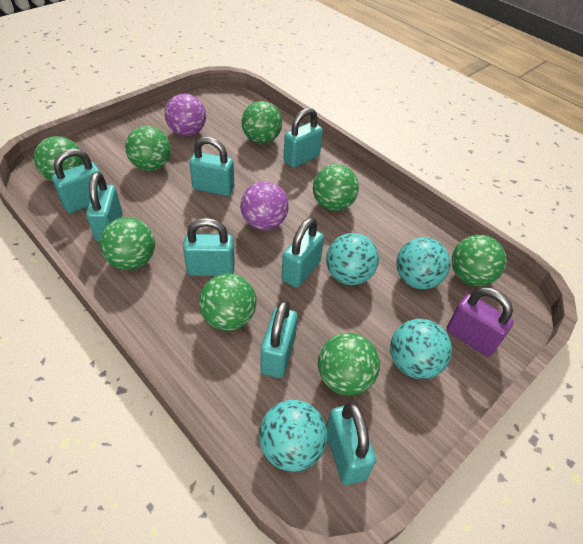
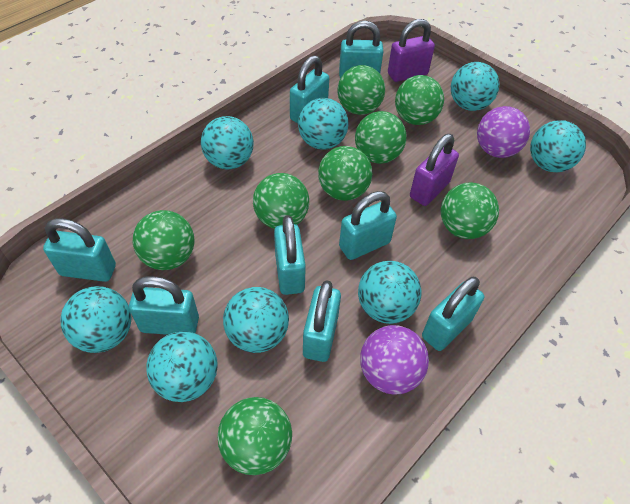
purple padlock: 1 -> 2
turquoise ball: 4 -> 8

